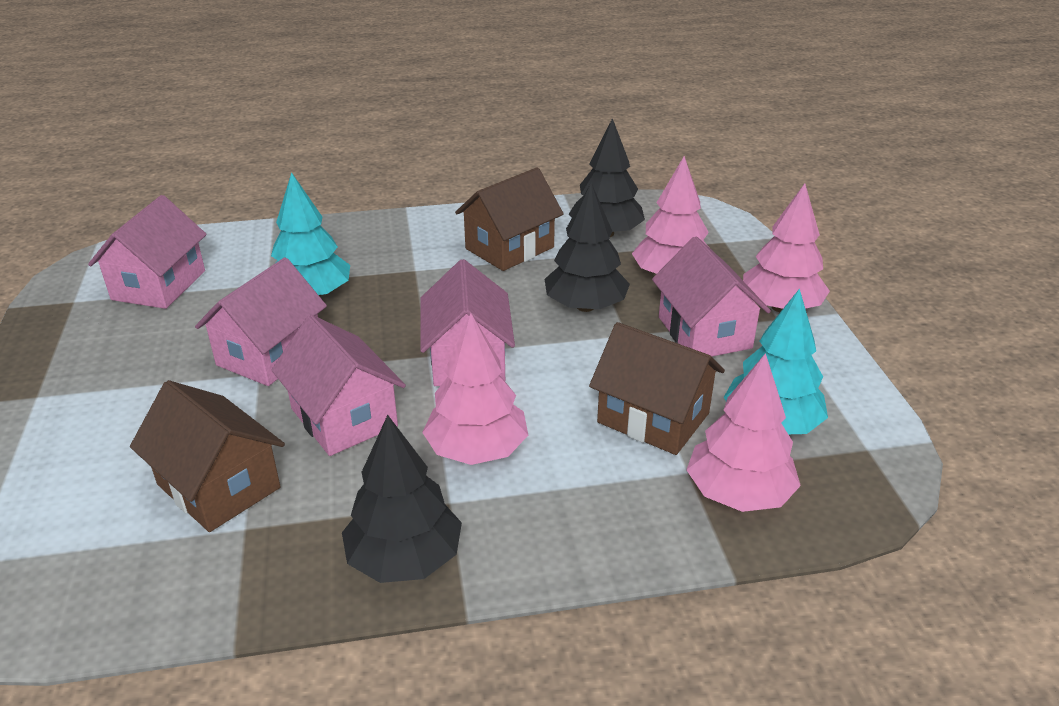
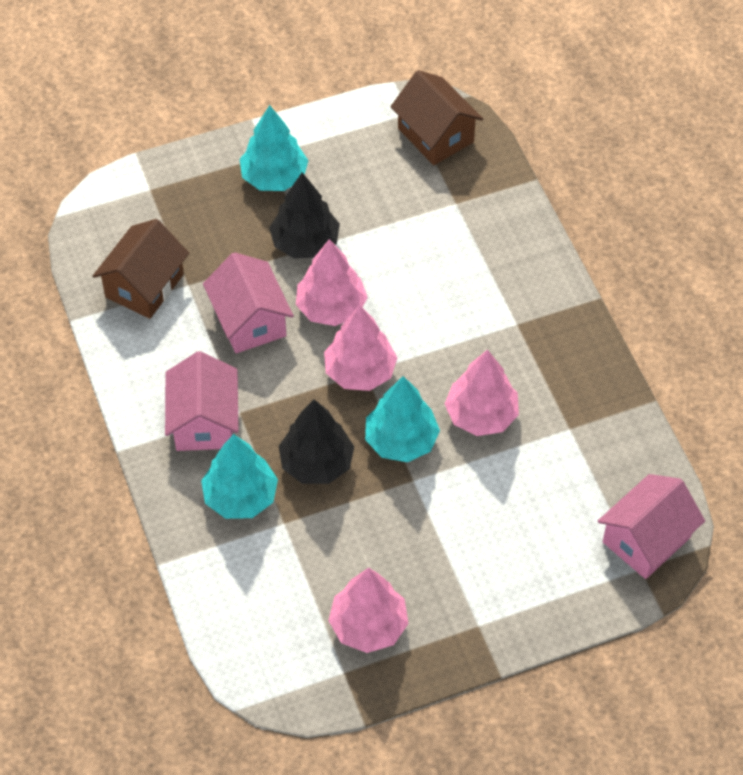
black tree: 3 -> 2
brown house: 3 -> 2
pink house: 5 -> 3
turquoise tree: 2 -> 3

